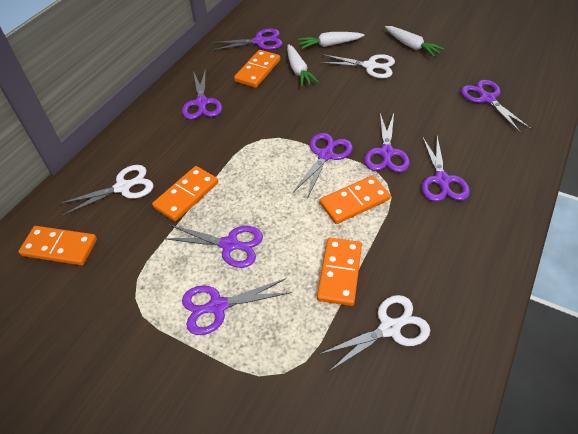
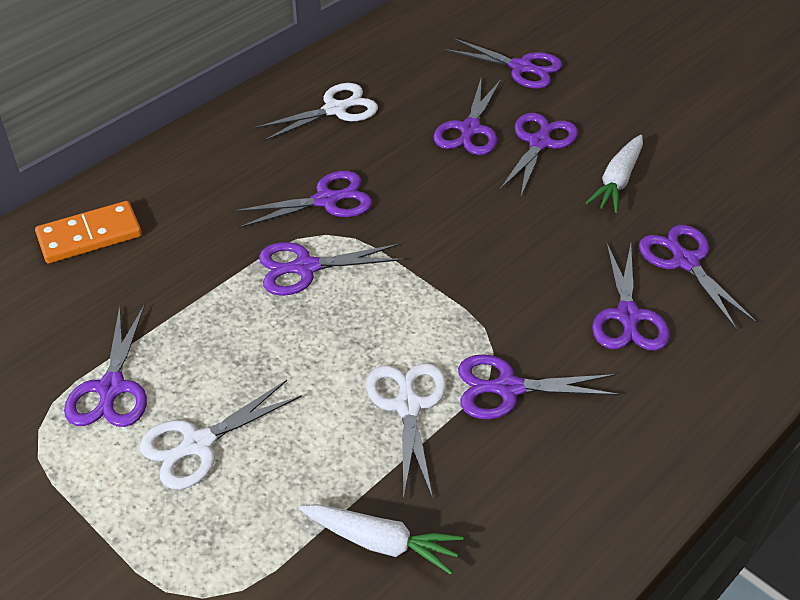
orange domino: 5 -> 1
purple scissors: 8 -> 9
white carrot: 3 -> 2

